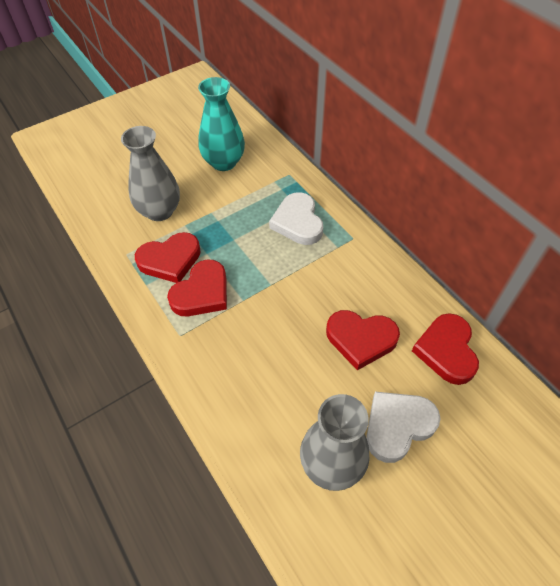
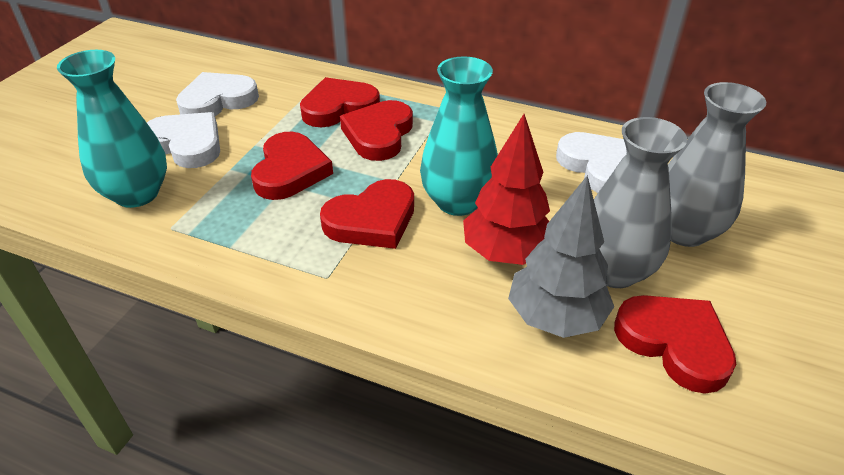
grey tree: 0 -> 1
red heart: 4 -> 5
red tree: 0 -> 1
turquoise vase: 1 -> 2
white heart: 2 -> 3

